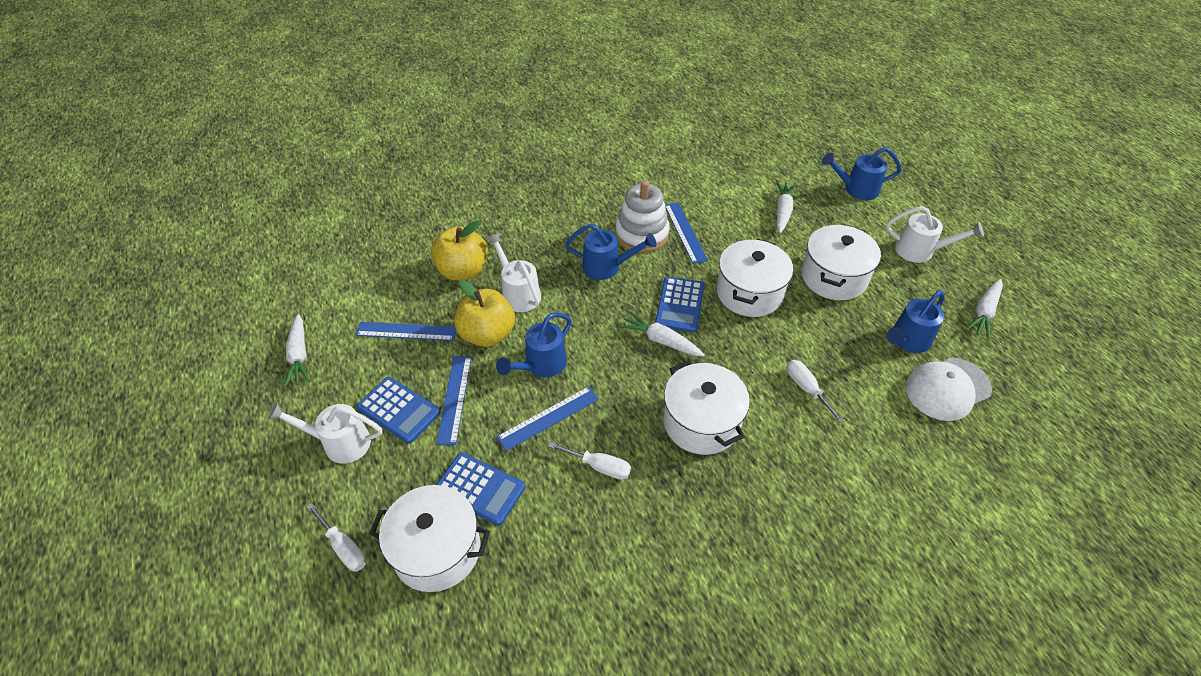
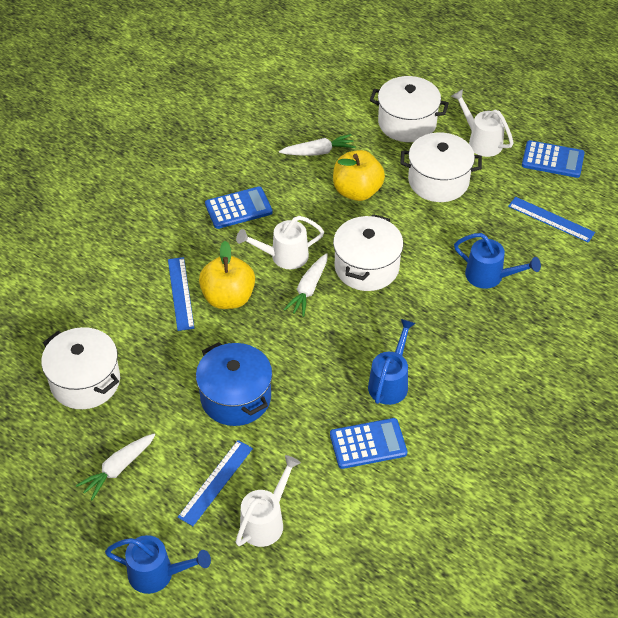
blue pot: 0 -> 1
blue ruler: 4 -> 3
blue watering can: 4 -> 3
white cap: 1 -> 0
white carrot: 4 -> 3
white screwdriver: 3 -> 0
white stacking toy: 1 -> 0

